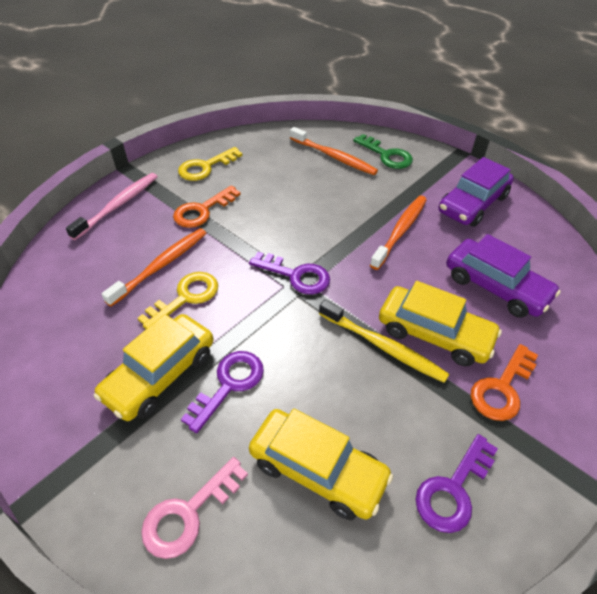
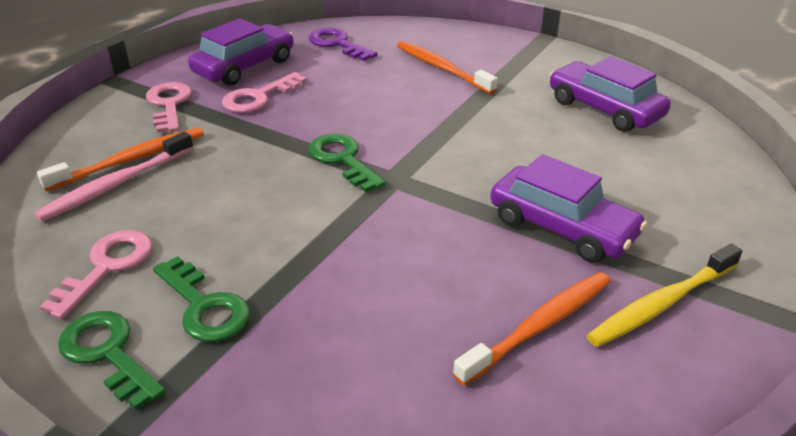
green key: 1 -> 3
orange key: 2 -> 0
pink key: 1 -> 3
purple car: 2 -> 3
purple key: 3 -> 1
yellow car: 3 -> 0
yellow key: 2 -> 0

